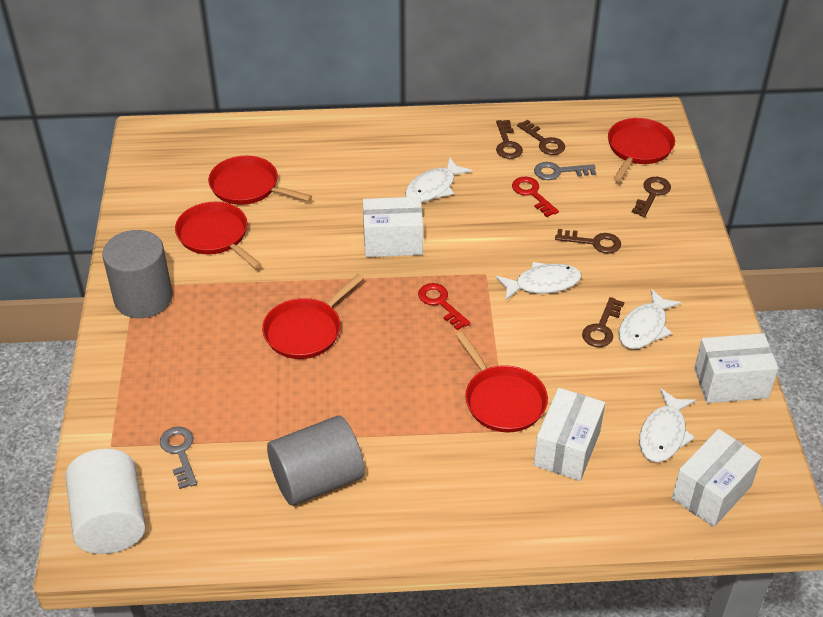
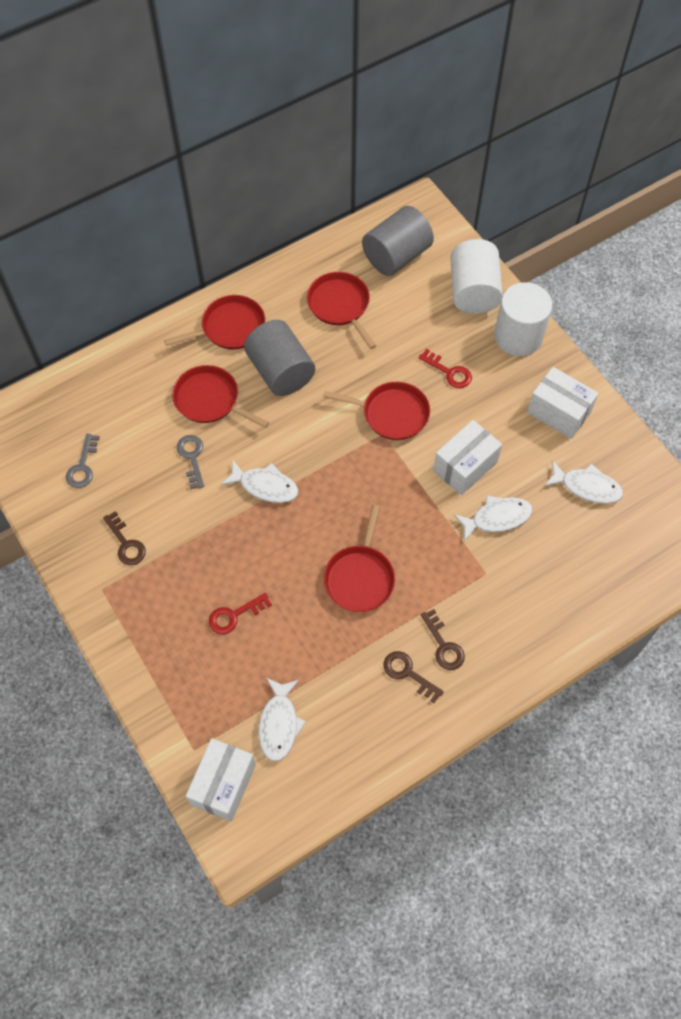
brown key: 5 -> 3
white box: 4 -> 3
white cylinder: 1 -> 2

